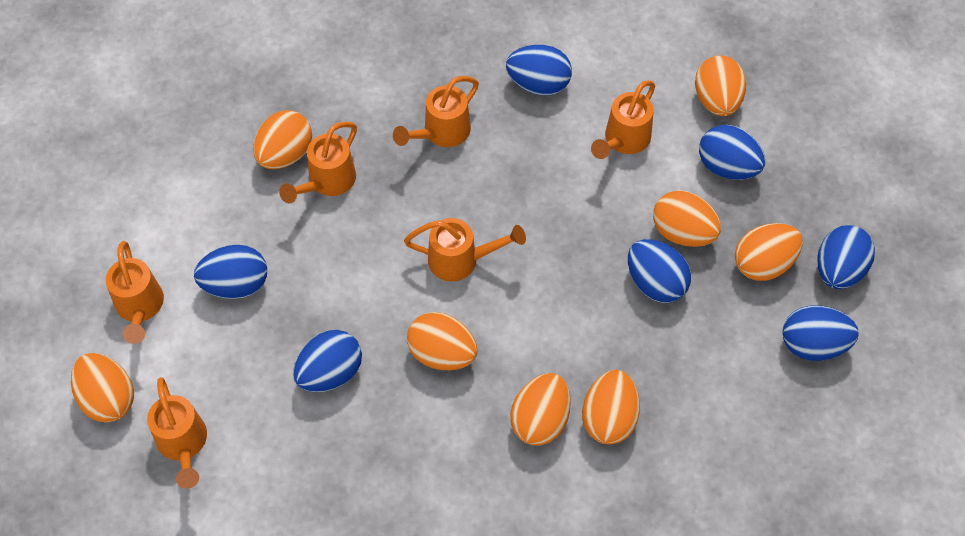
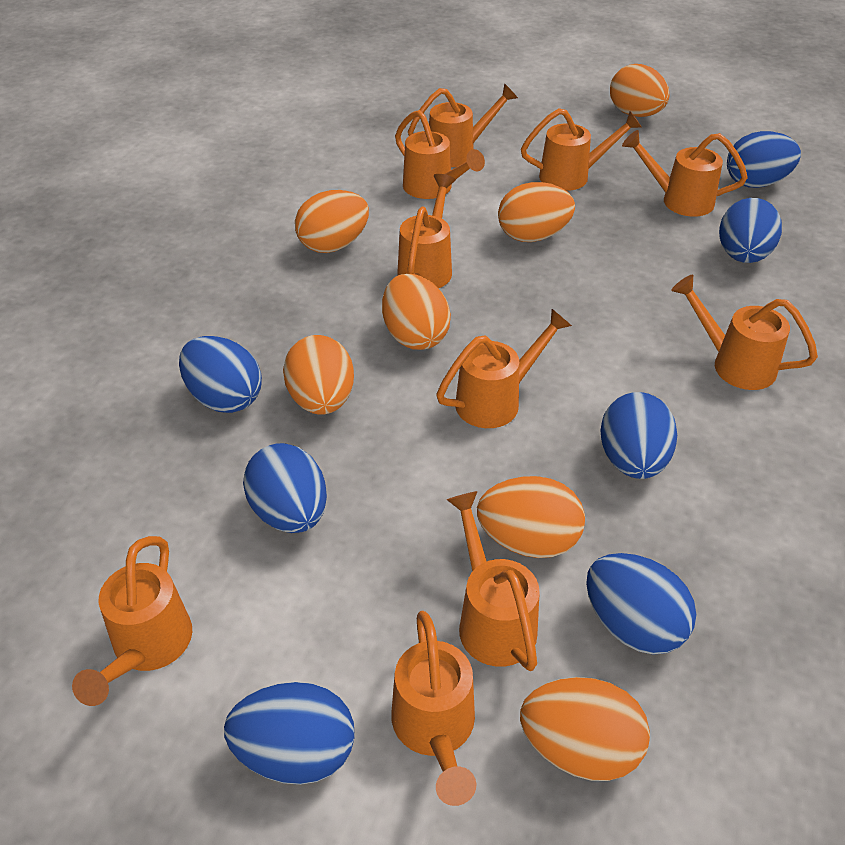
orange egg: 8 -> 7
orange watering can: 6 -> 10

